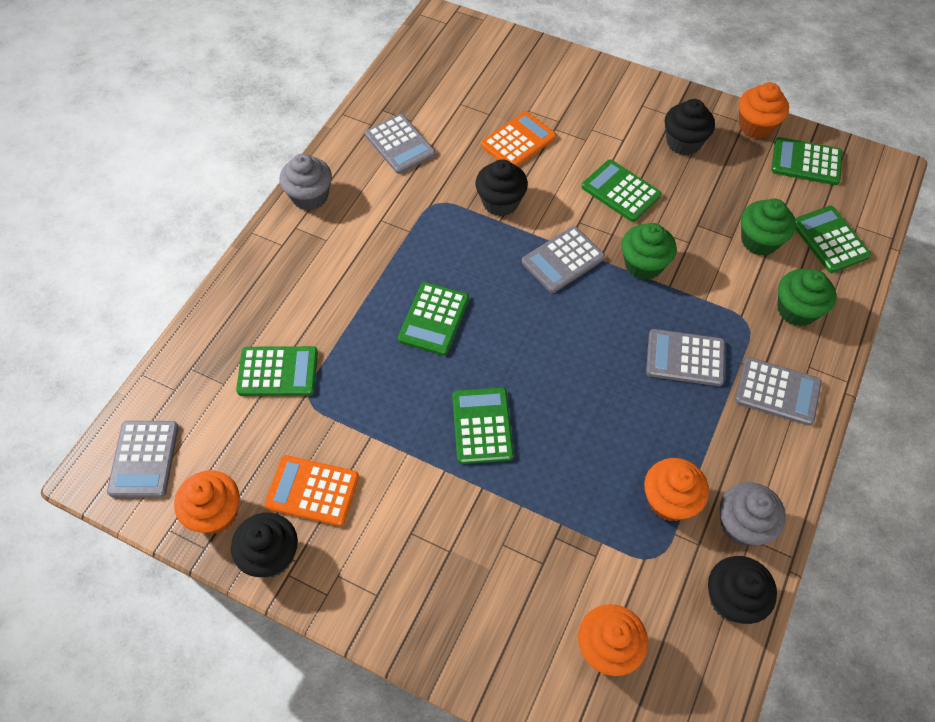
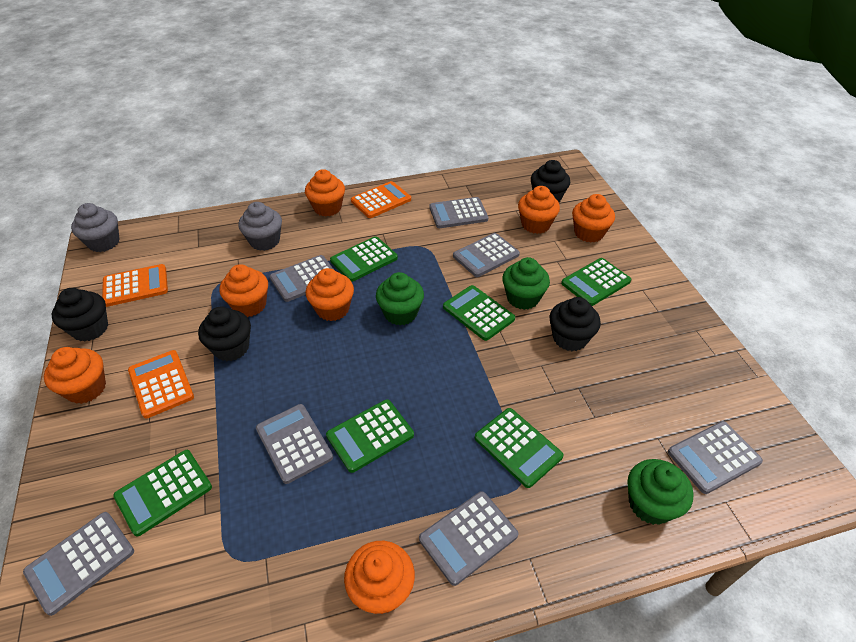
grey calculator: 5 -> 7
orange calculator: 2 -> 3
orange cupcake: 4 -> 7

